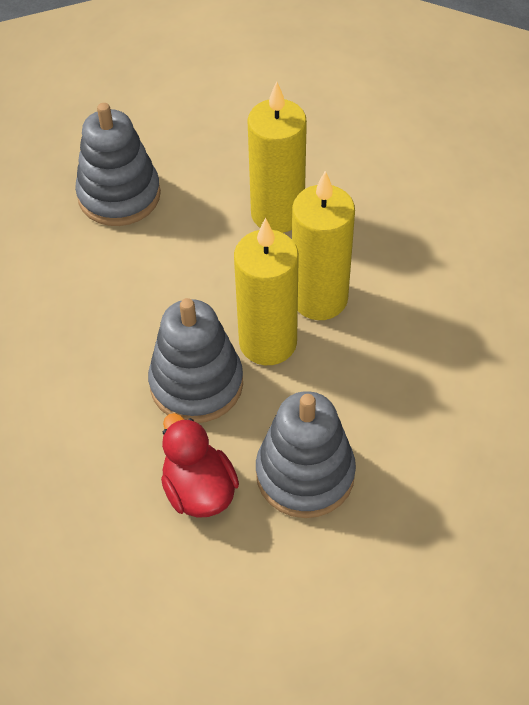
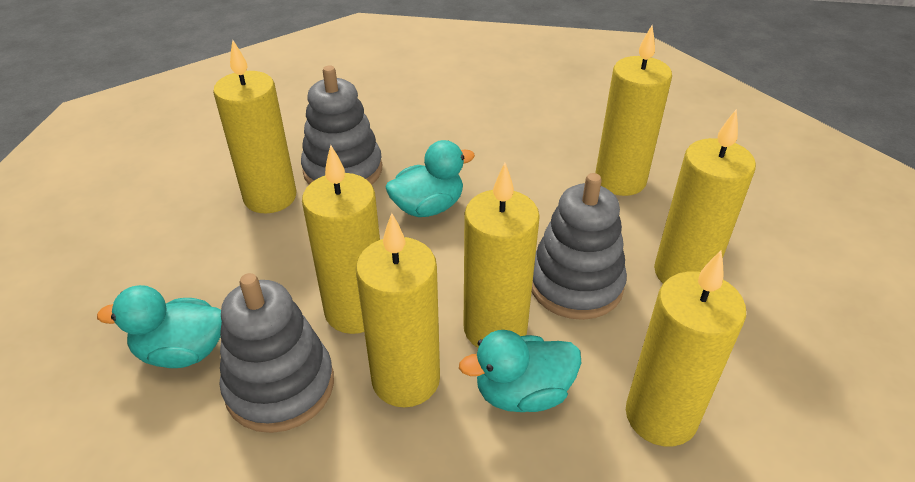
red duck: 1 -> 0
turquoise duck: 0 -> 3
yellow candle: 3 -> 7

